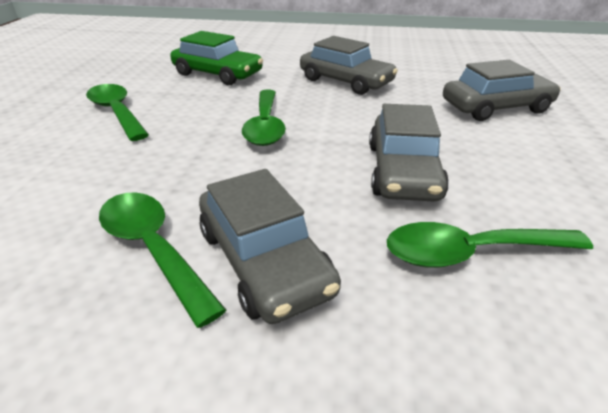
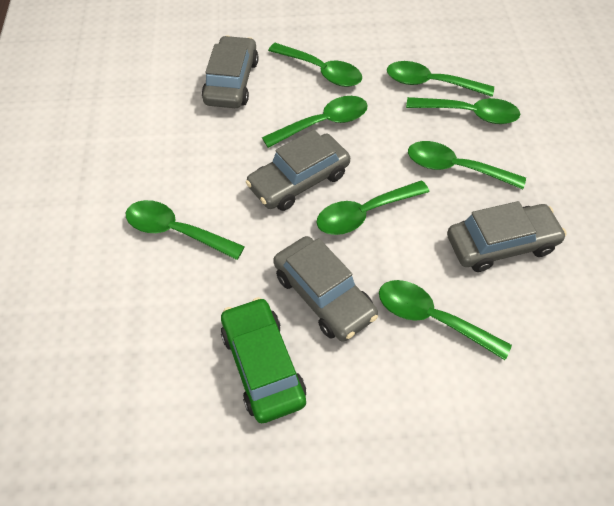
green spoon: 4 -> 8

